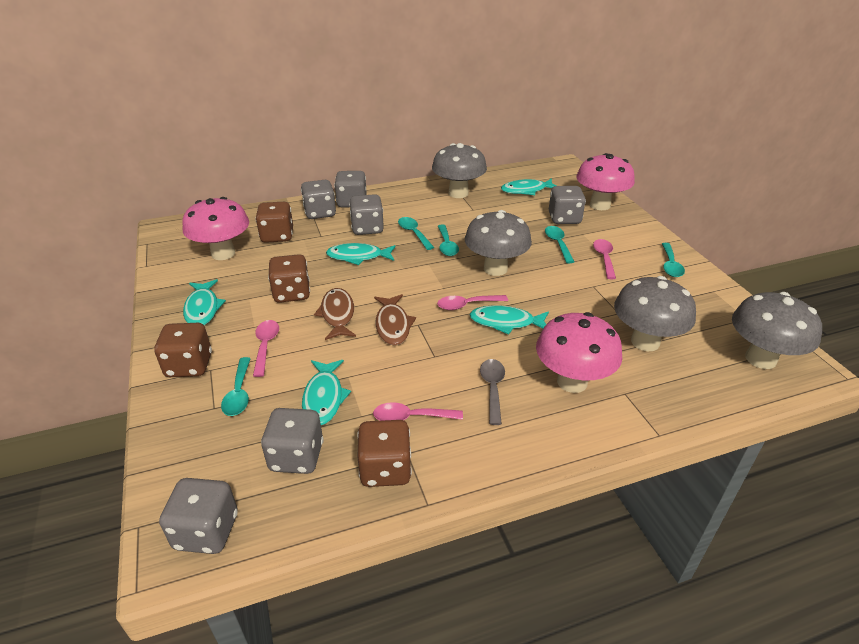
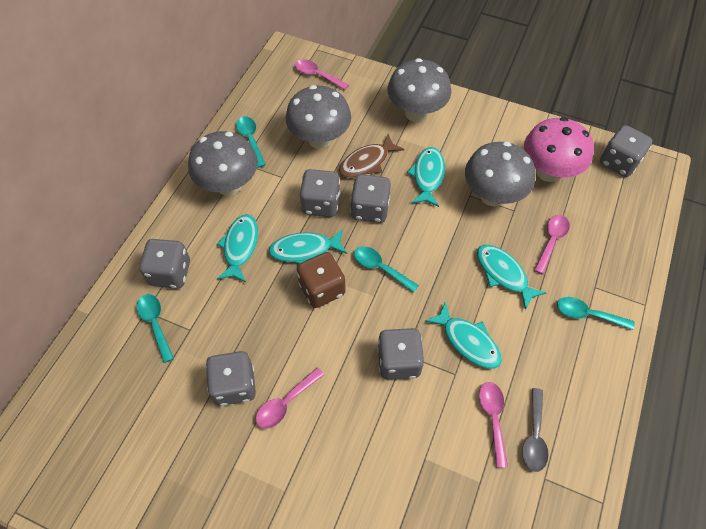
brown dice: 4 -> 1
brown fish: 2 -> 1
pink mushroom: 3 -> 1
turquoise spoon: 5 -> 4

